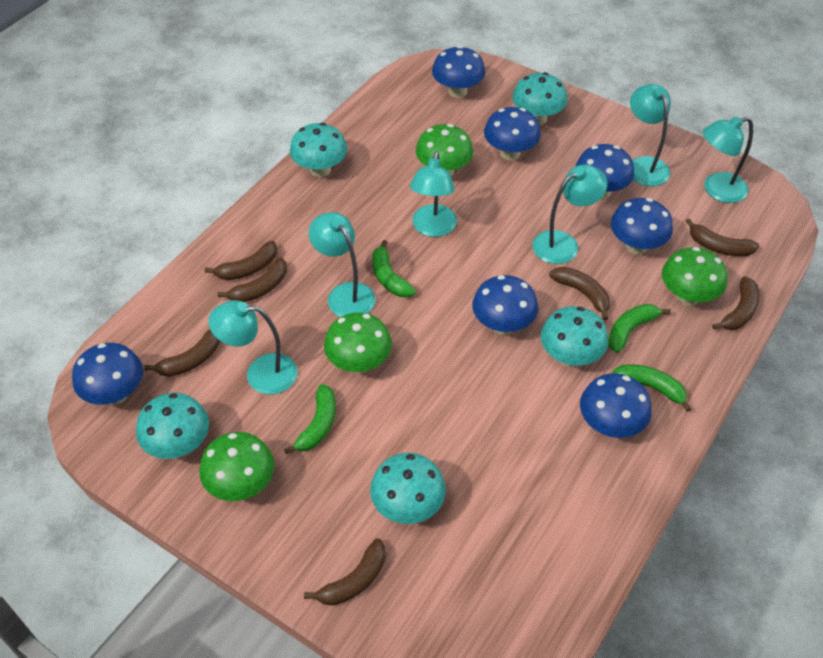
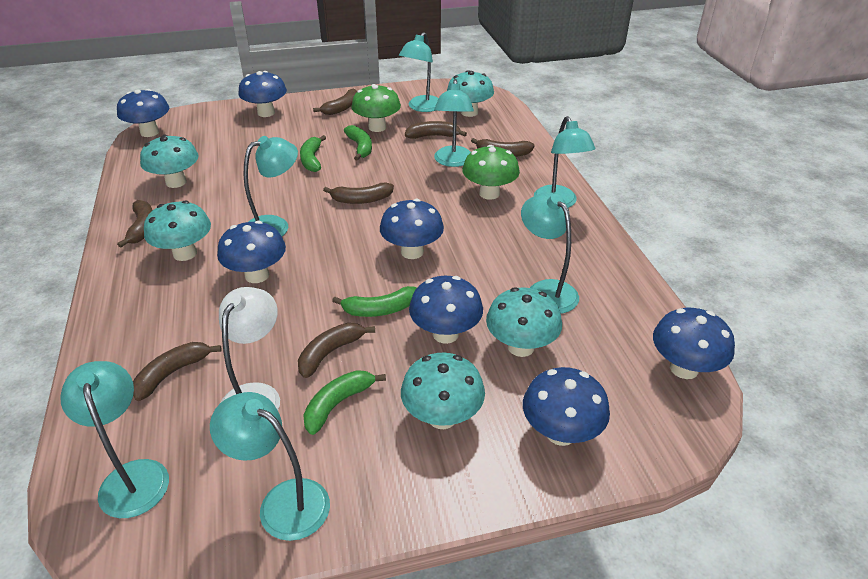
green mushroom: 4 -> 2
turquoise lamp: 6 -> 7
white lamp: 0 -> 1

